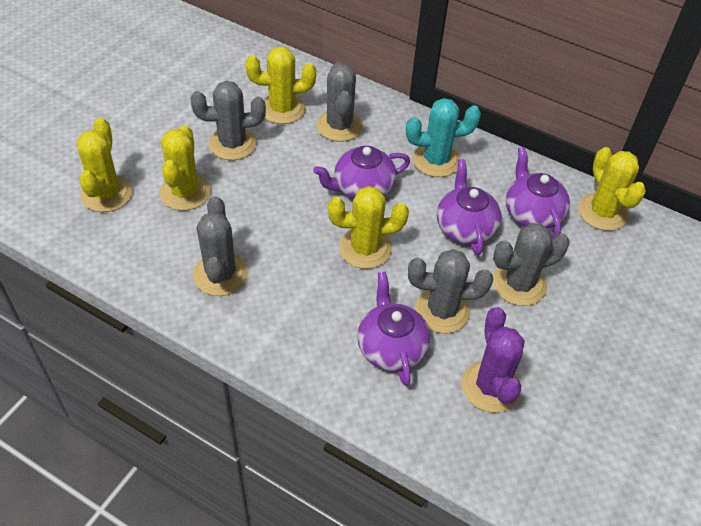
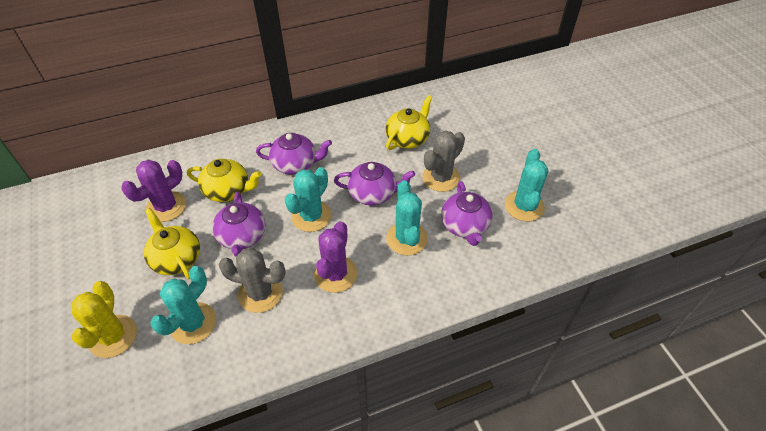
grey cactus: 5 -> 2
purple cactus: 1 -> 2
turquoise cactus: 1 -> 4
yellow cactus: 5 -> 1
yellow teapot: 0 -> 3

